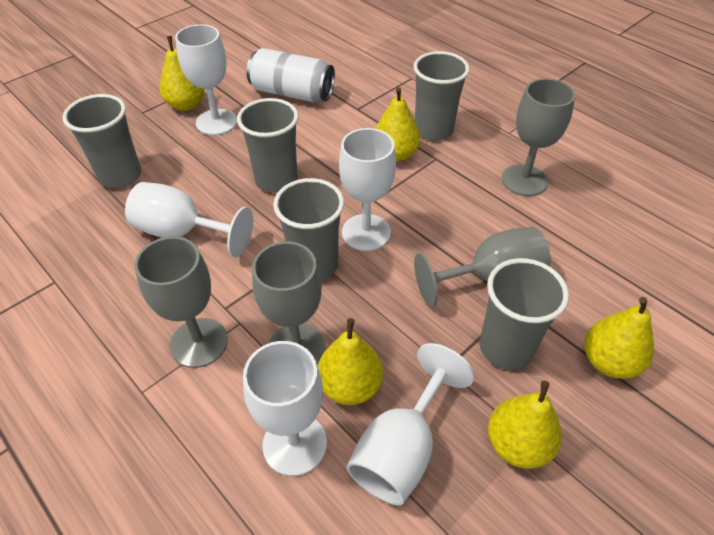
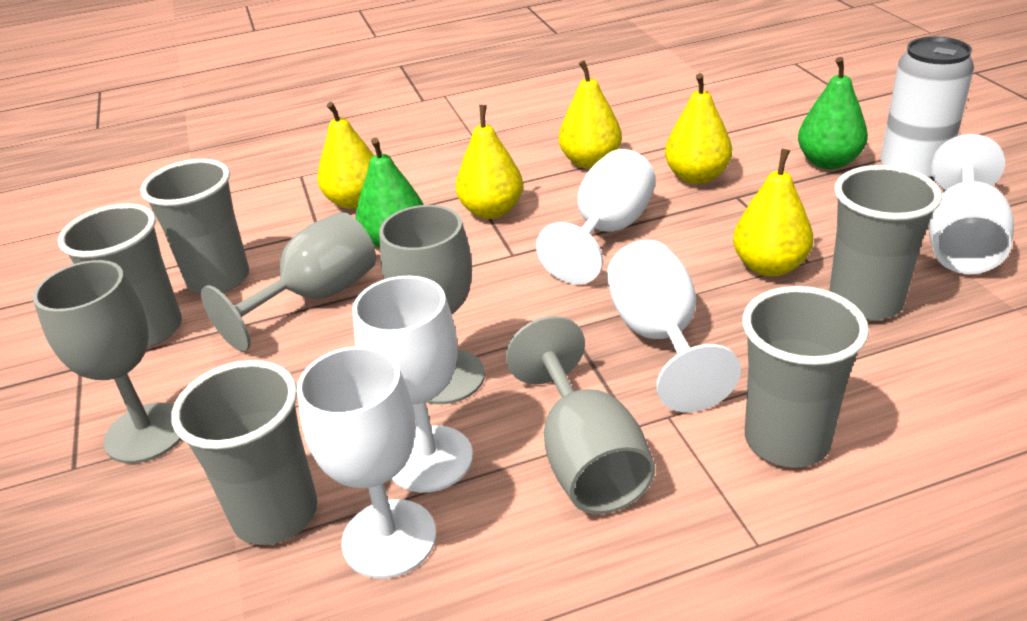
green pear: 0 -> 2

